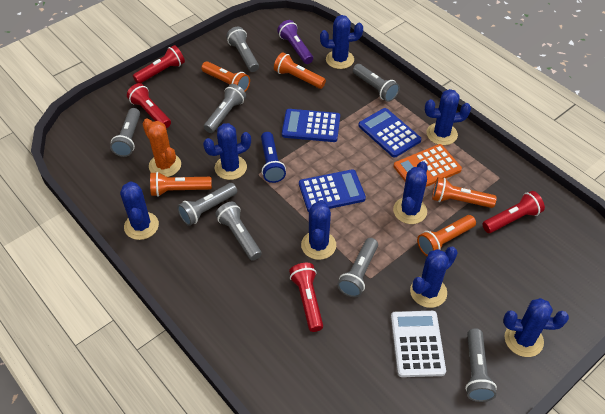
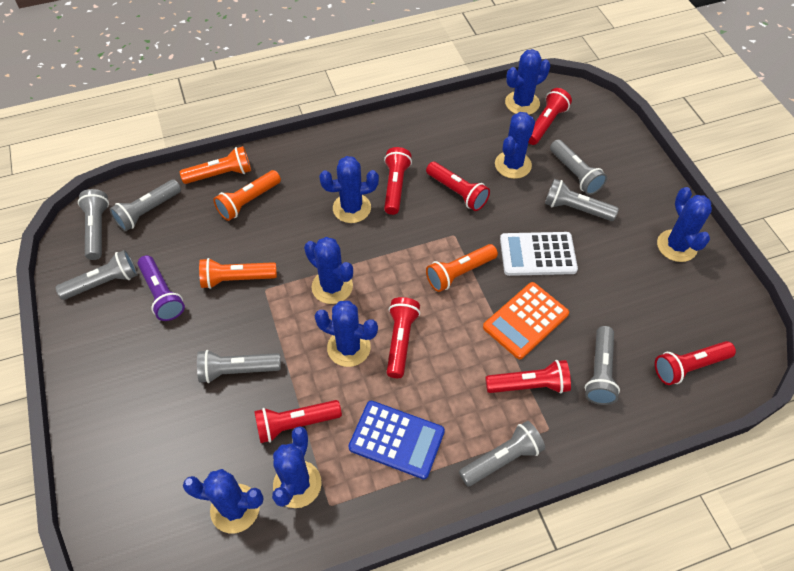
blue calculator: 3 -> 1
blue flashlight: 1 -> 0
orange cactus: 1 -> 0
orange flashlight: 5 -> 4
red flashlight: 4 -> 7

